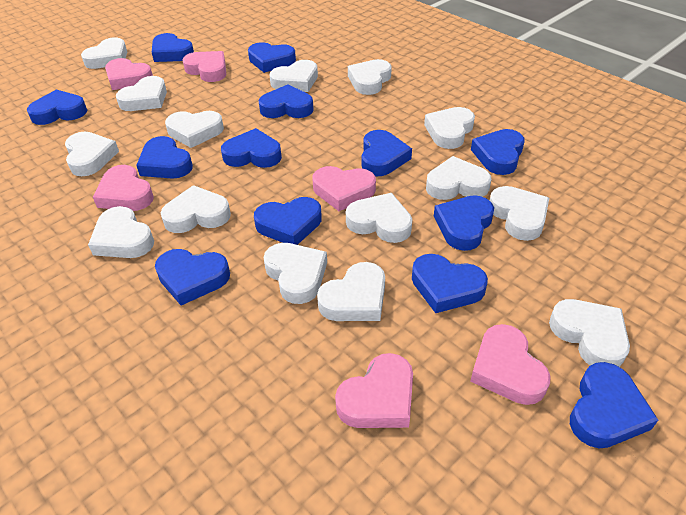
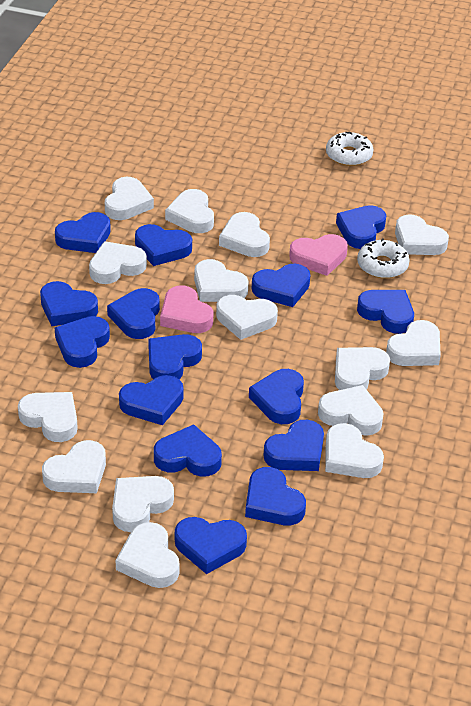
blue heart: 13 -> 15
pink heart: 6 -> 2
white donut: 0 -> 2

